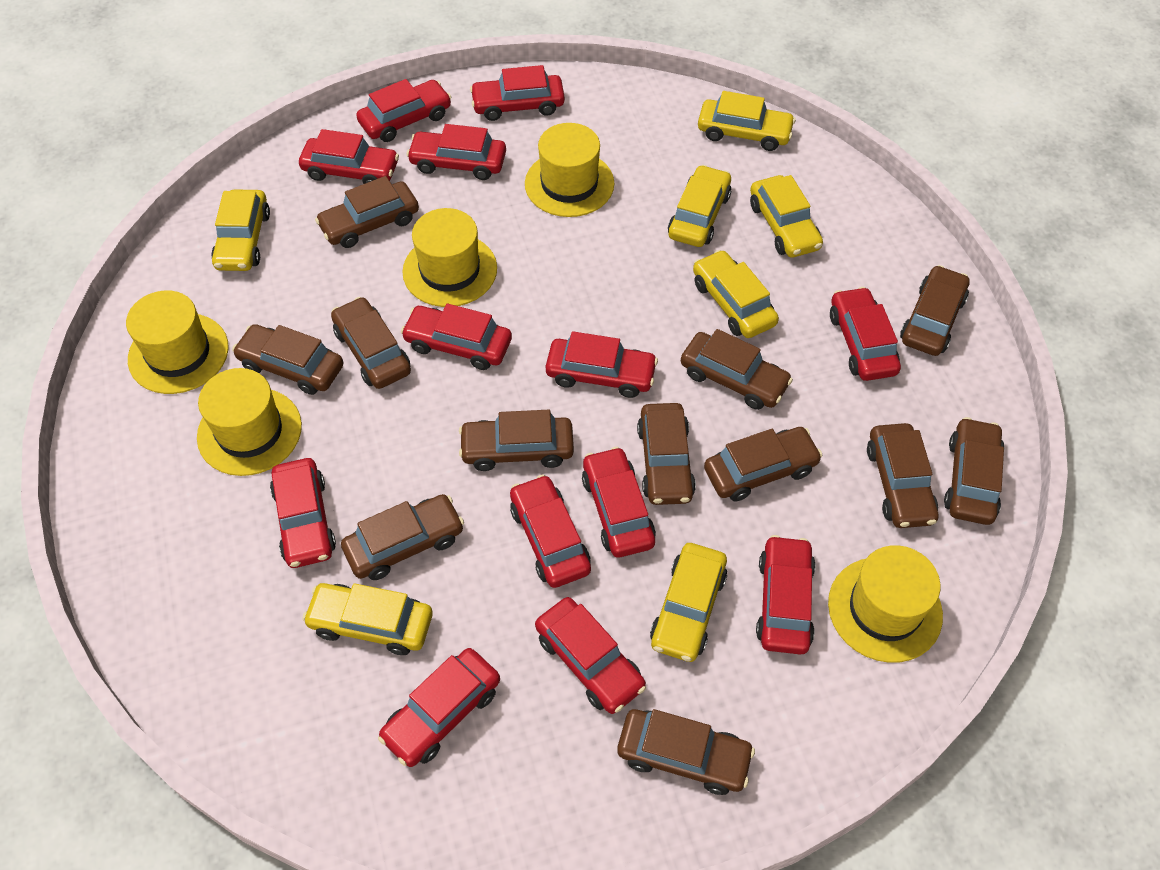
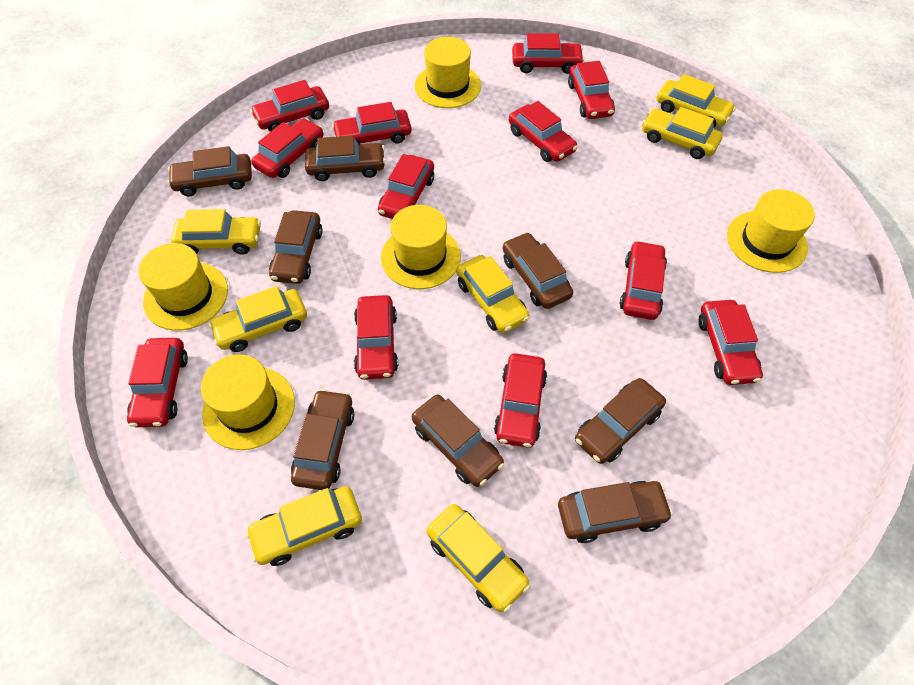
brown car: 12 -> 8
red car: 13 -> 12

